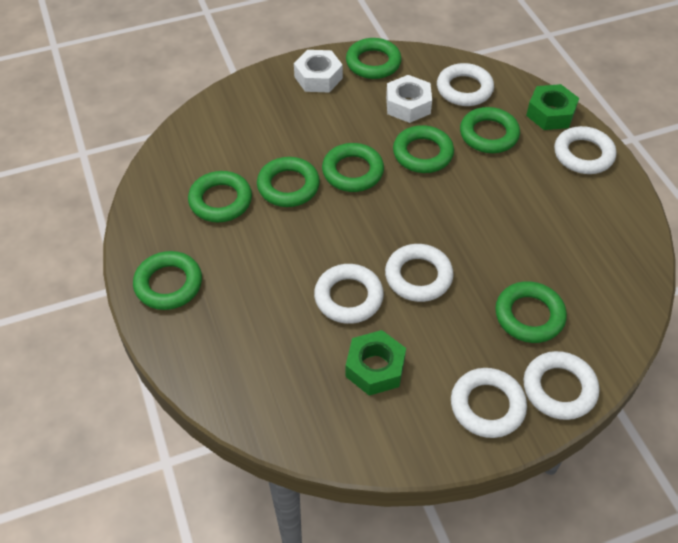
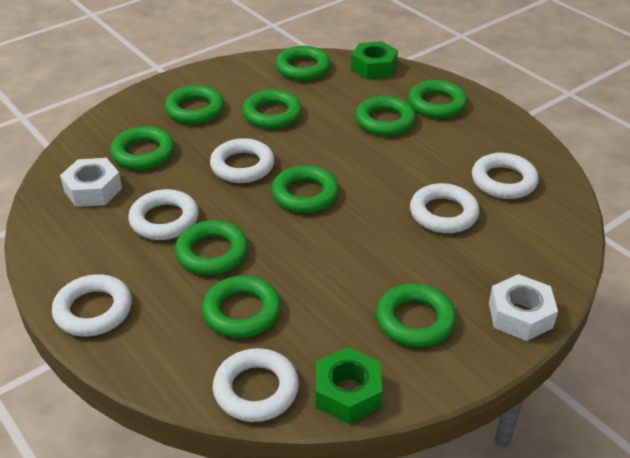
green ring: 8 -> 10

